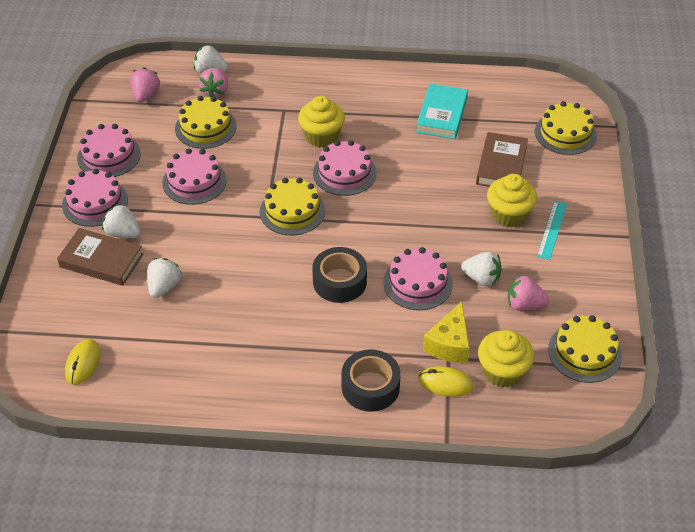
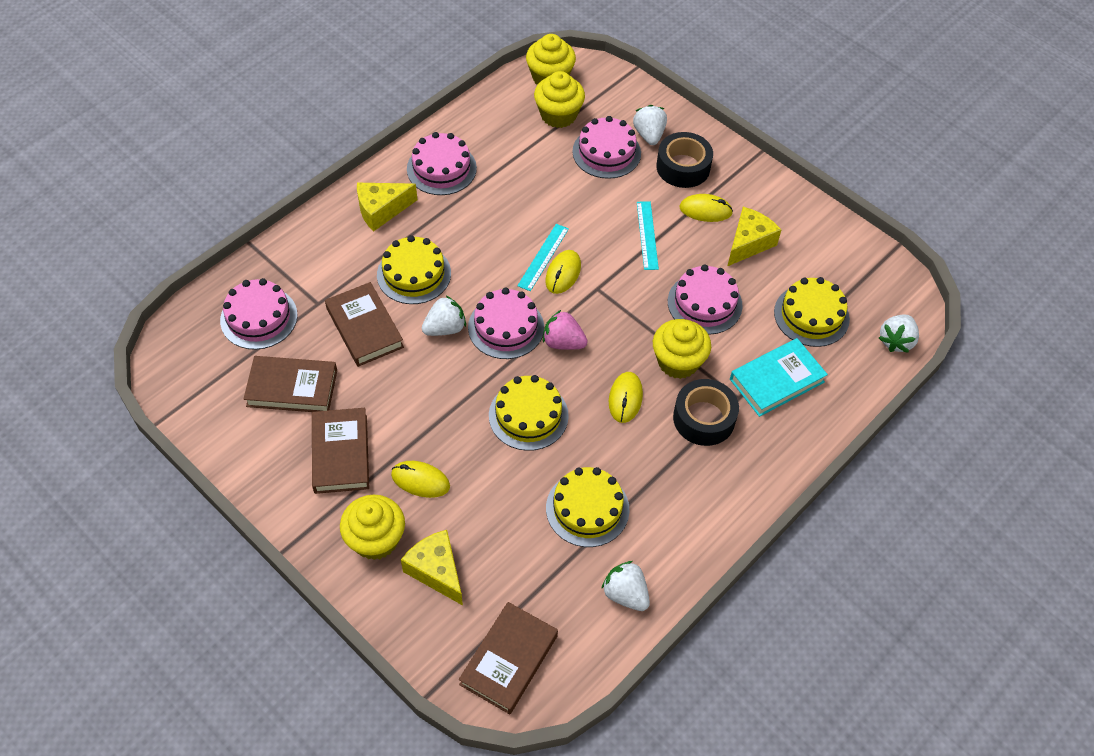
brown book: 2 -> 4
pink strawberry: 3 -> 1
turquoise ruler: 1 -> 2
yellow cheese: 1 -> 3
yellow cupcake: 3 -> 4
yellow mouse: 2 -> 4

